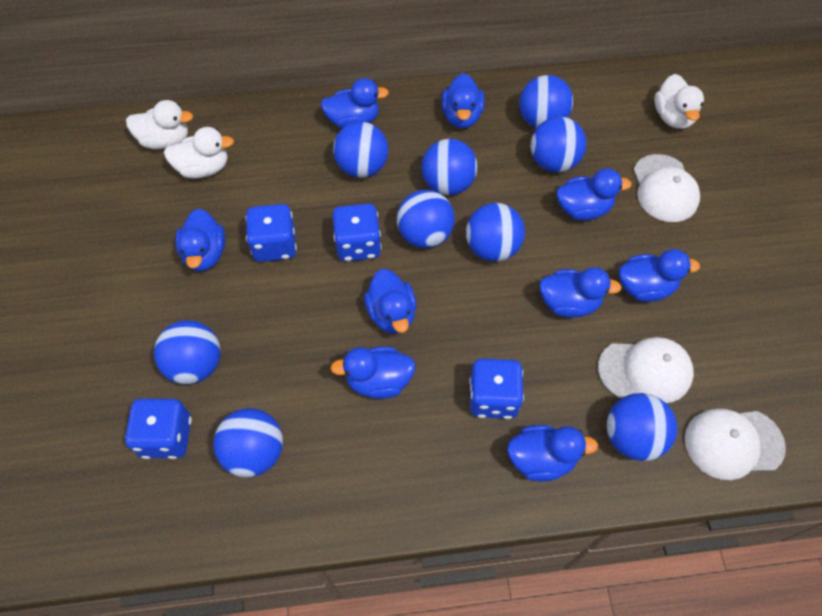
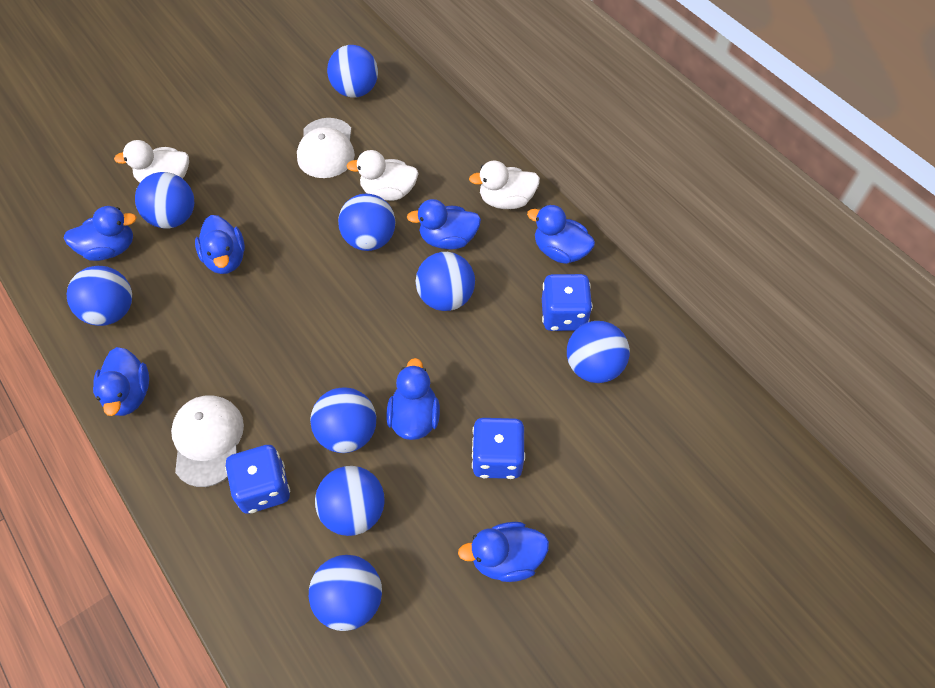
blue dice: 4 -> 3
blue duck: 9 -> 7
white cap: 3 -> 2

